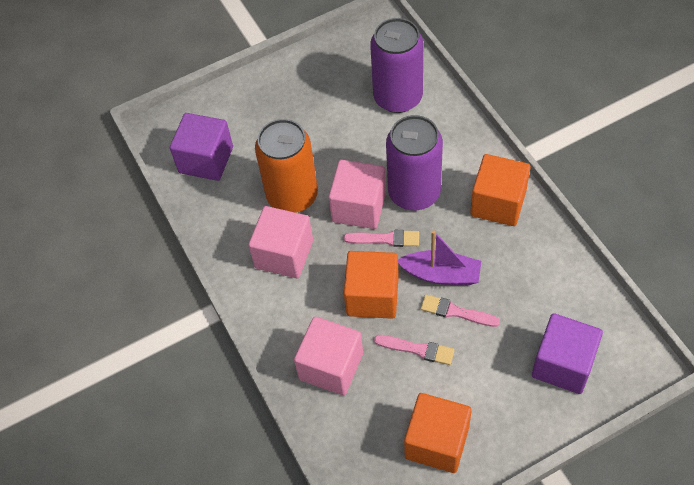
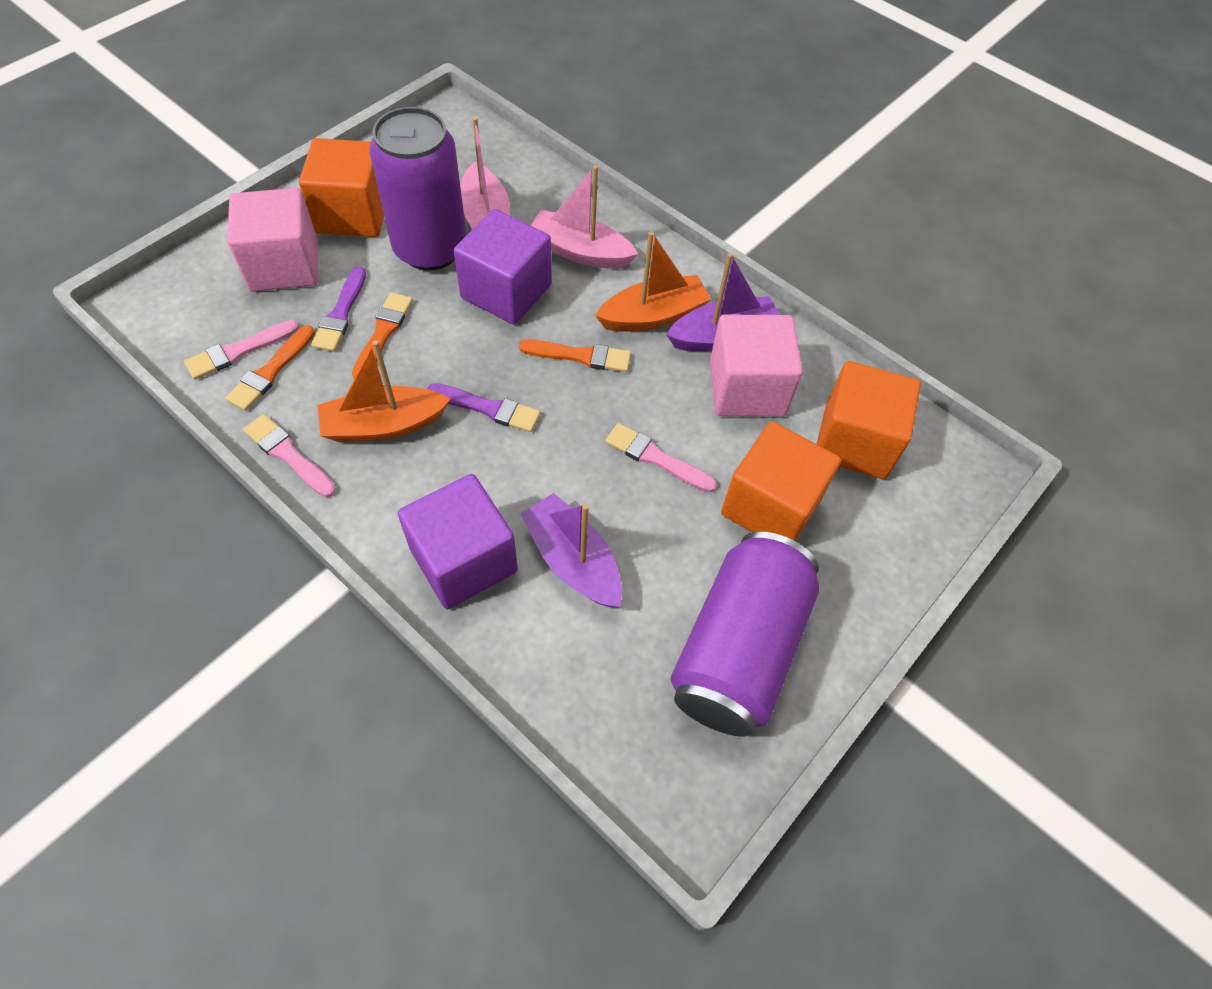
orange boat: 0 -> 2
orange brush: 0 -> 3
orange can: 1 -> 0
pink boat: 0 -> 2
pink cube: 3 -> 2
purple boat: 1 -> 2
purple brush: 0 -> 2

